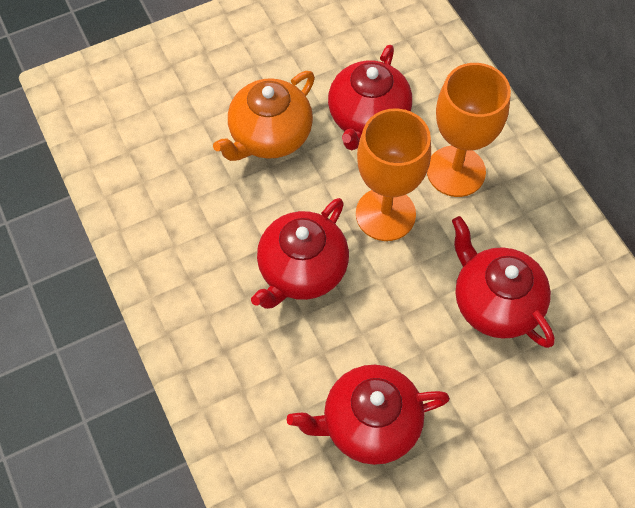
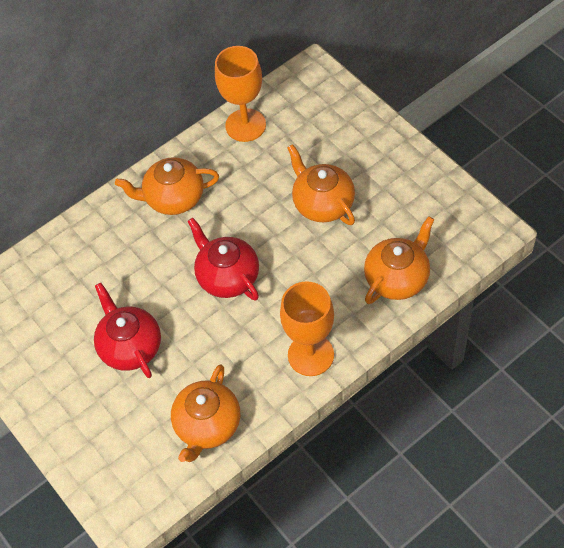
orange teapot: 1 -> 4
red teapot: 4 -> 2

